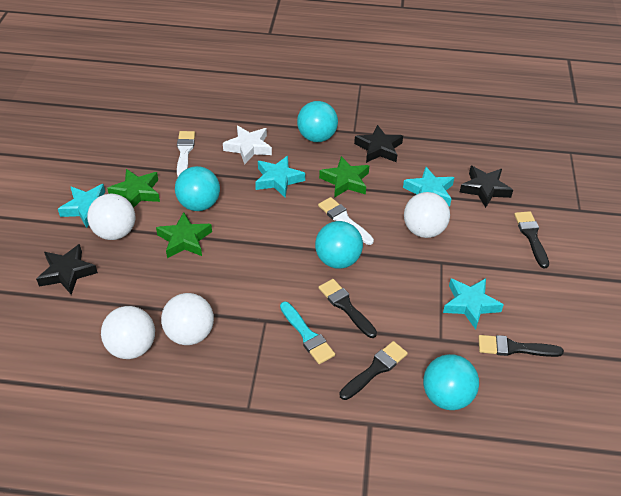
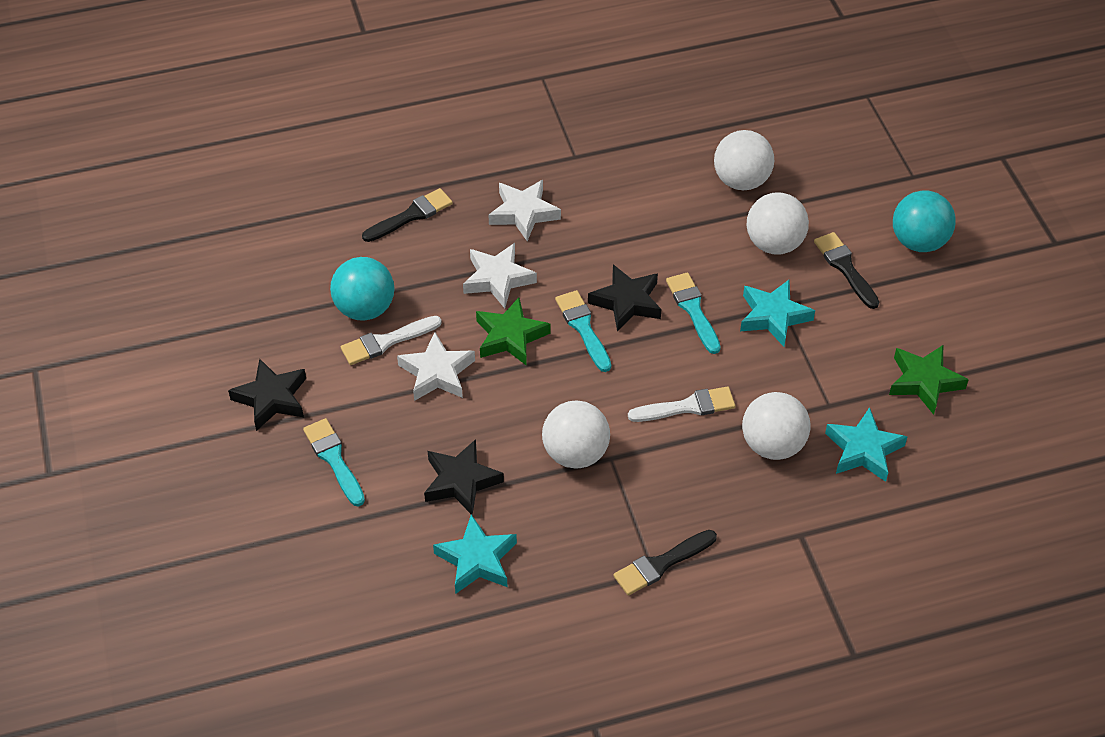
black brush: 4 -> 3
green star: 3 -> 2
turquoise ball: 4 -> 2
turquoise brush: 1 -> 3
turquoise star: 4 -> 3
white star: 1 -> 3

